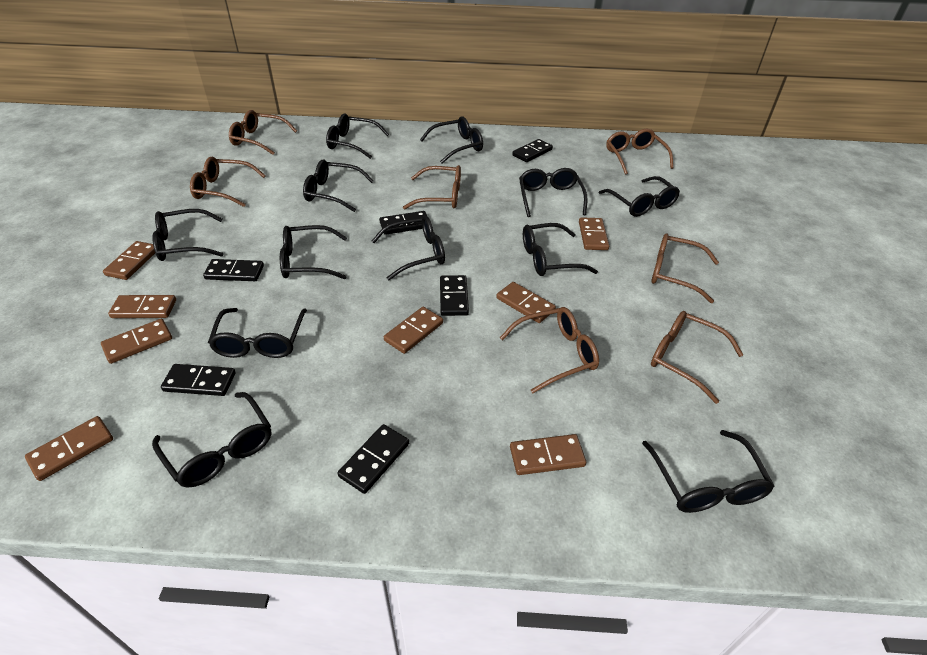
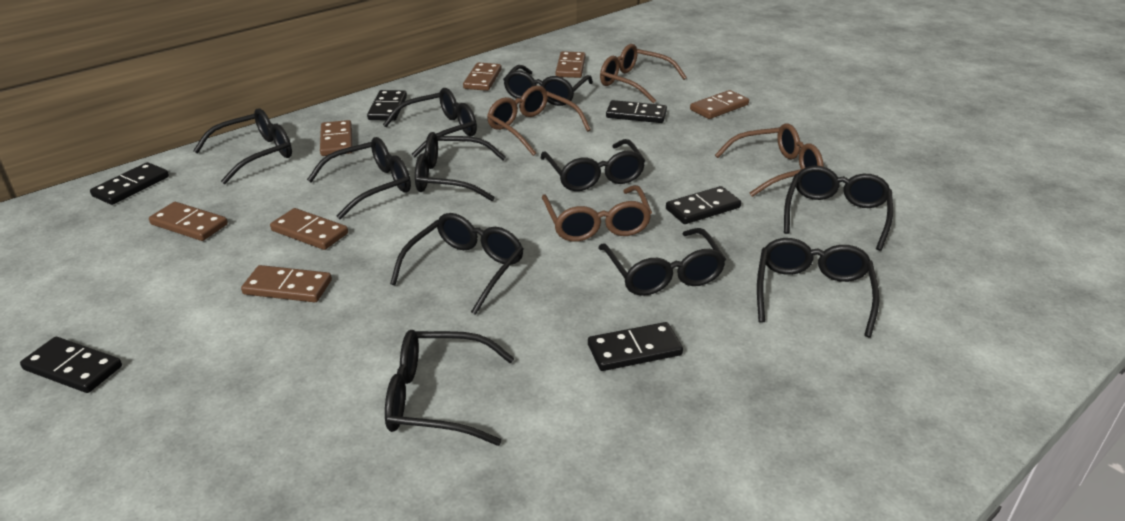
black glasses: 12 -> 11
brown domino: 8 -> 7
brown glasses: 7 -> 4

